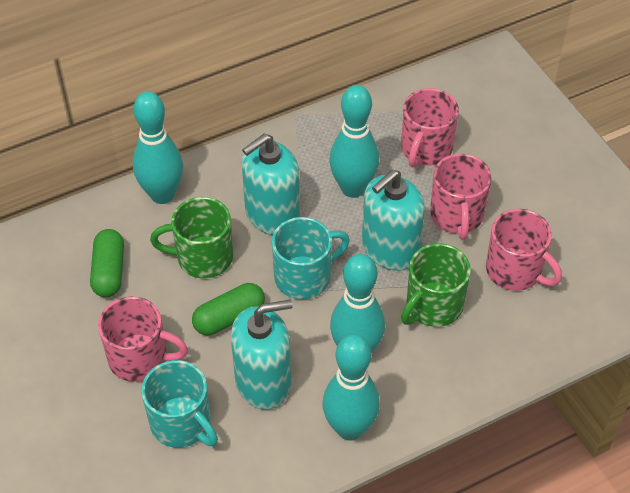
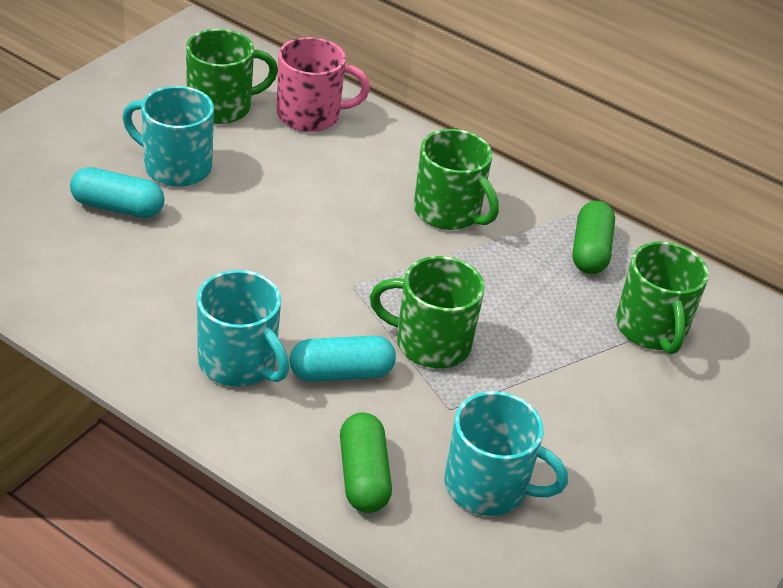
green mug: 2 -> 4
pink mug: 4 -> 1
turquoise bowling pin: 4 -> 0
turquoise capsule: 0 -> 2
turquoise mug: 2 -> 3
turquoise soap dispenser: 3 -> 0

